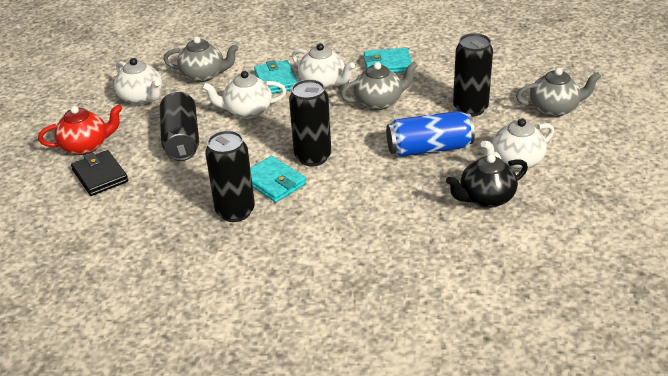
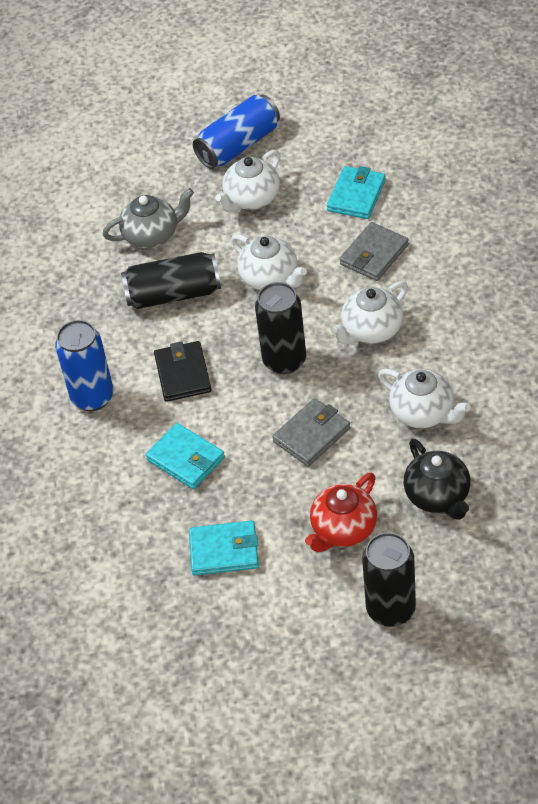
black can: 4 -> 3
blue can: 1 -> 2
grey teapot: 3 -> 1
grey wallet: 0 -> 2

